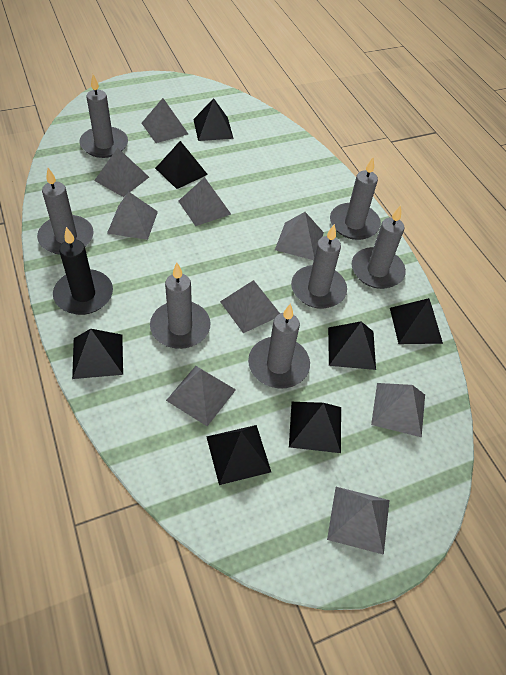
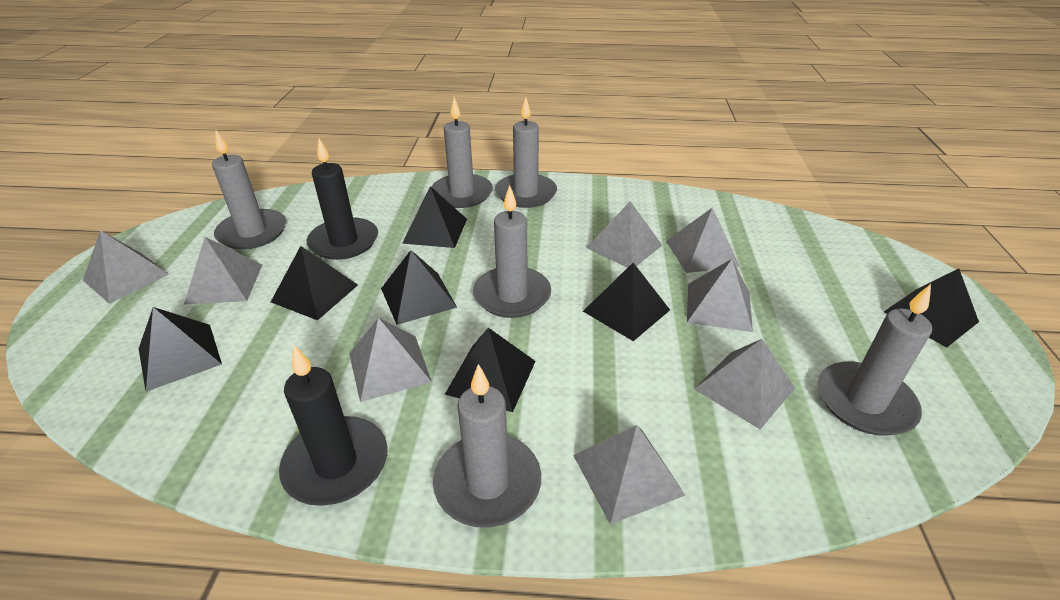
black candle: 1 -> 2
grey candle: 7 -> 6
grey pyramid: 9 -> 8

